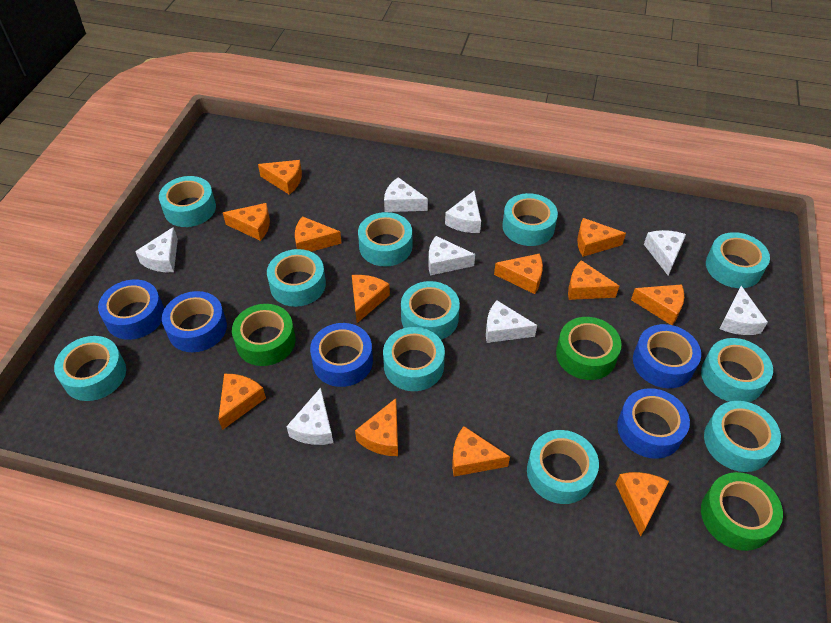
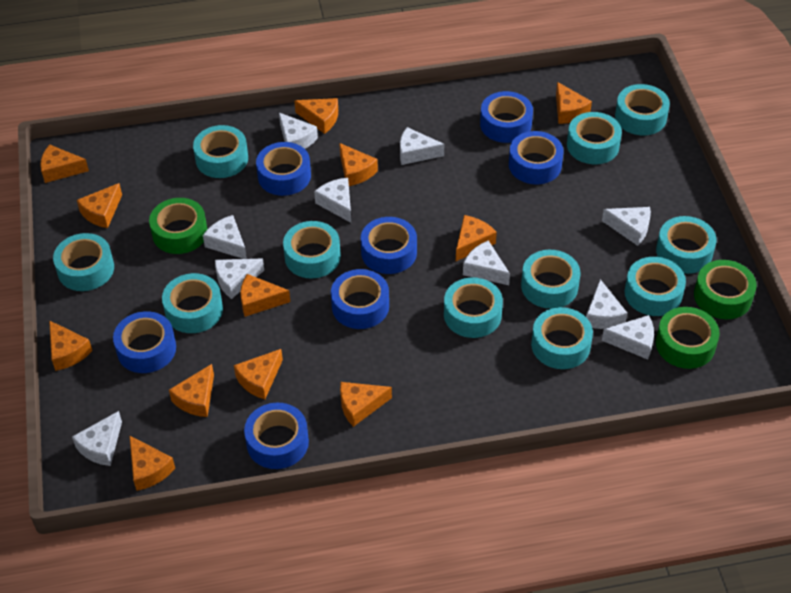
blue tape: 5 -> 7
white cheese: 8 -> 10

